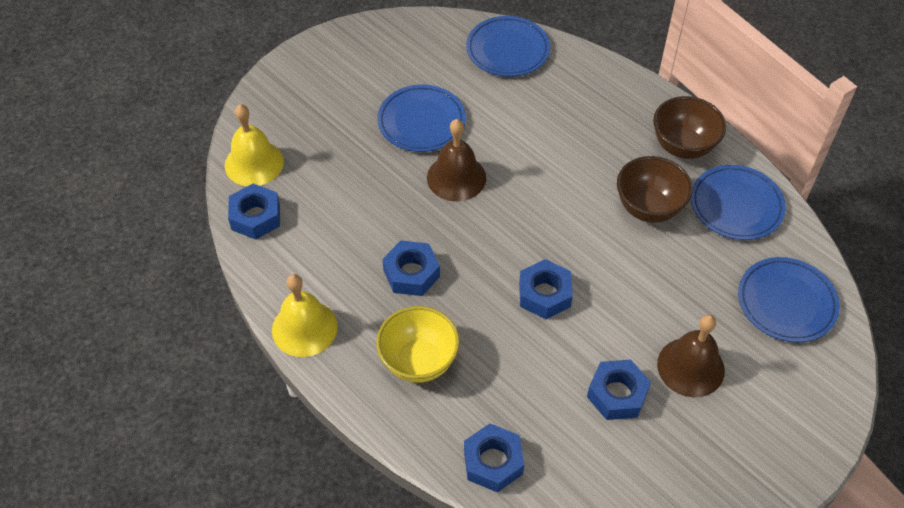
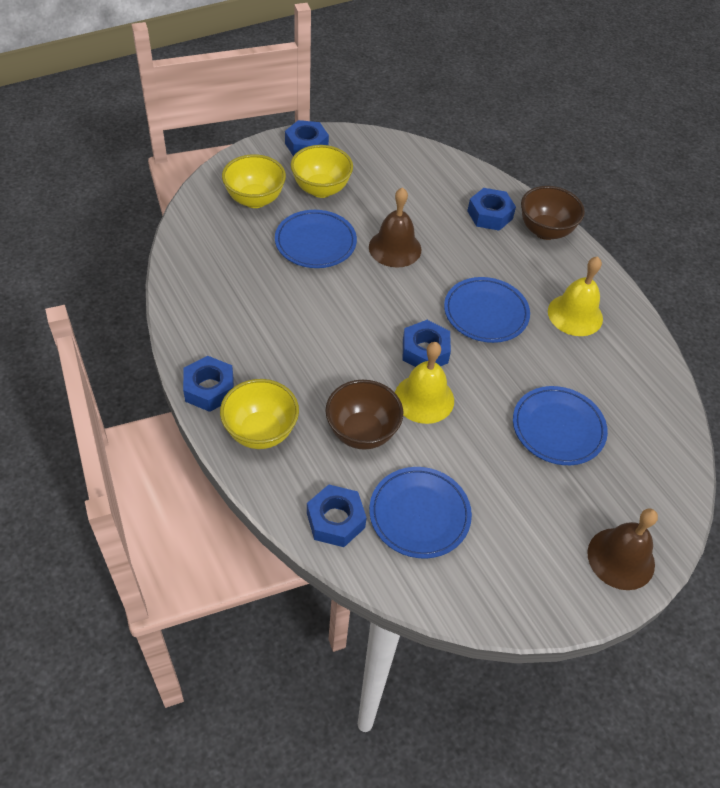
yellow bowl: 1 -> 3

